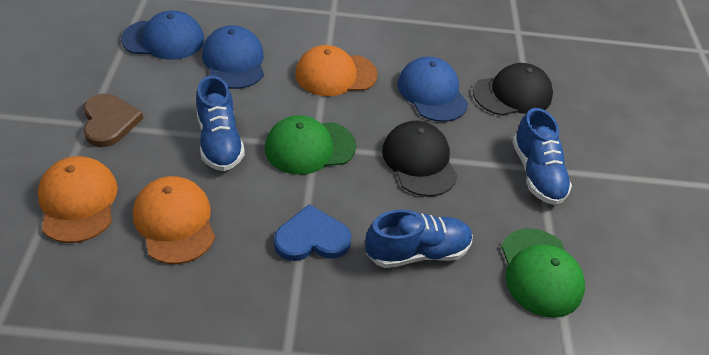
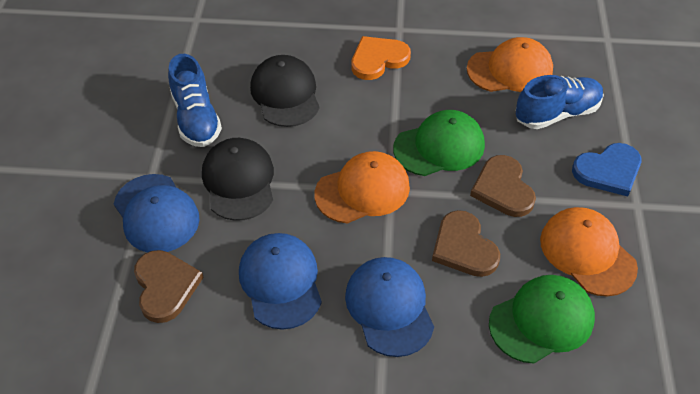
blue shoe: 3 -> 2
brown heart: 1 -> 3
orange heart: 0 -> 1

